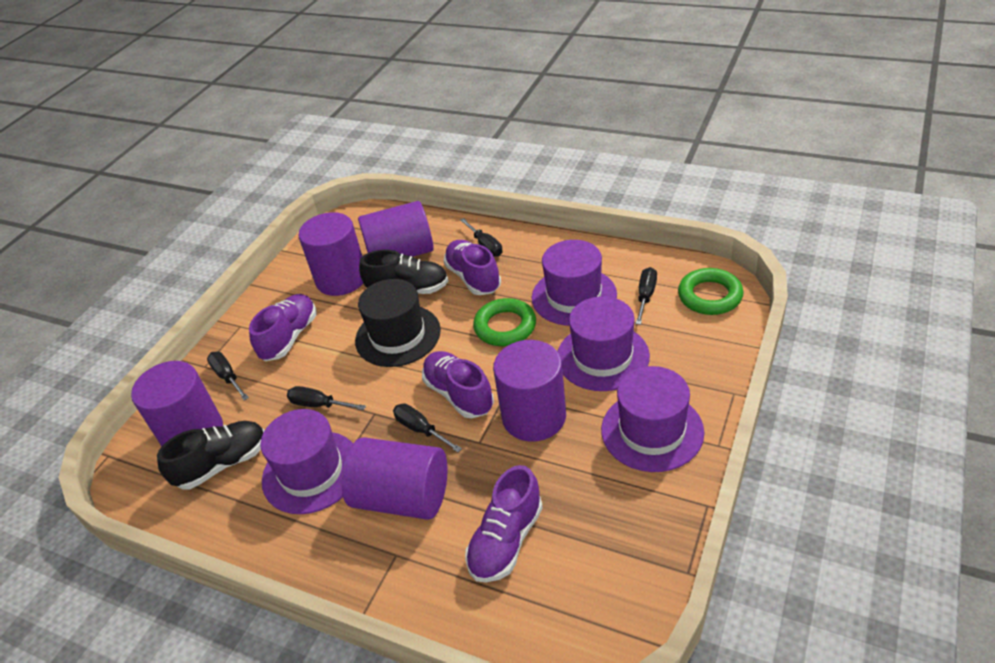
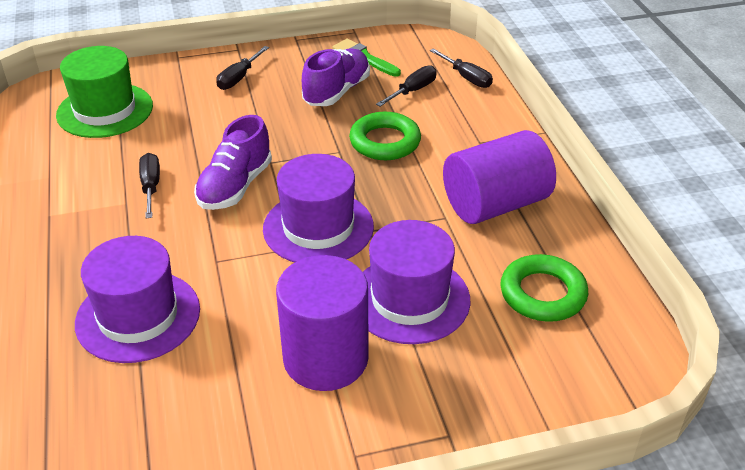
black hat: 1 -> 0
black screwdriver: 5 -> 4
black shoe: 2 -> 0
green brush: 0 -> 1
green hat: 0 -> 1
purple cylinder: 5 -> 2
purple hat: 4 -> 3
purple shoe: 4 -> 2

